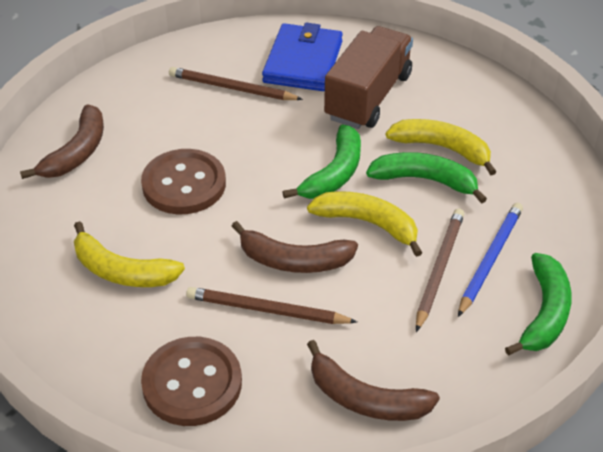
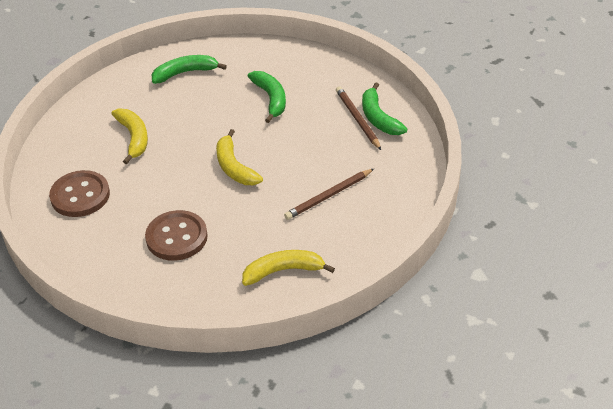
blue pencil: 1 -> 0
blue wallet: 1 -> 0
brown banana: 3 -> 0
brown pencil: 3 -> 2
brown truck: 1 -> 0

